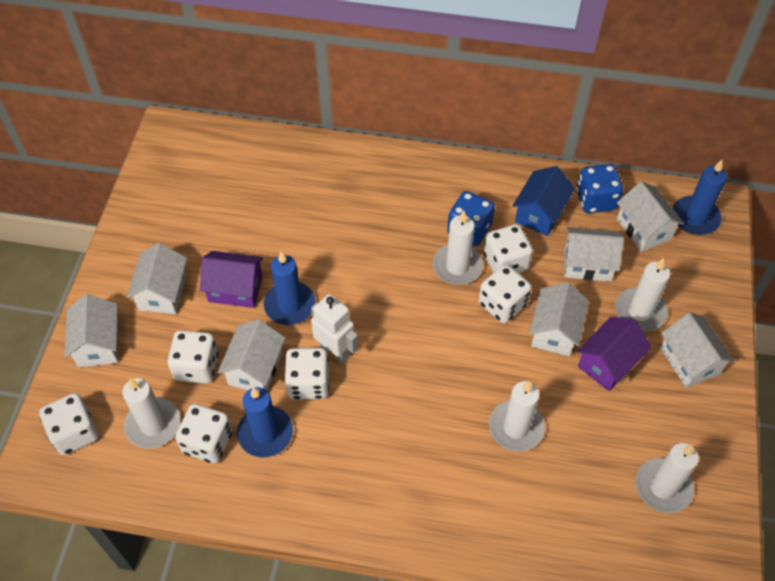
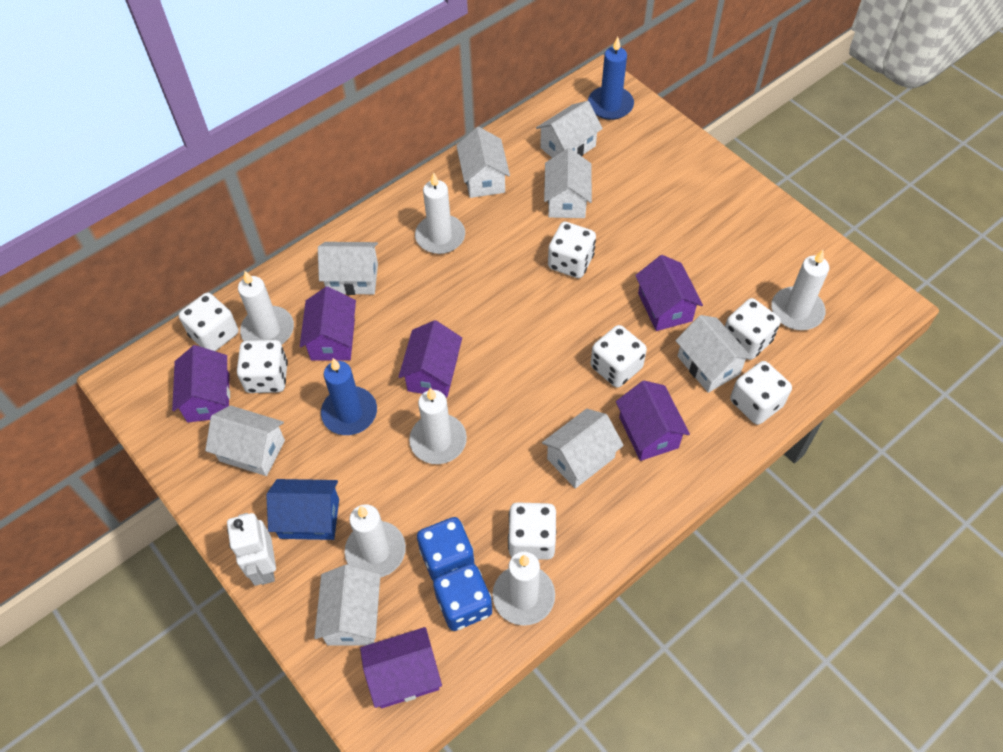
blue candle: 3 -> 2
purple house: 2 -> 6
white candle: 5 -> 6
white dice: 6 -> 7
white house: 7 -> 8

